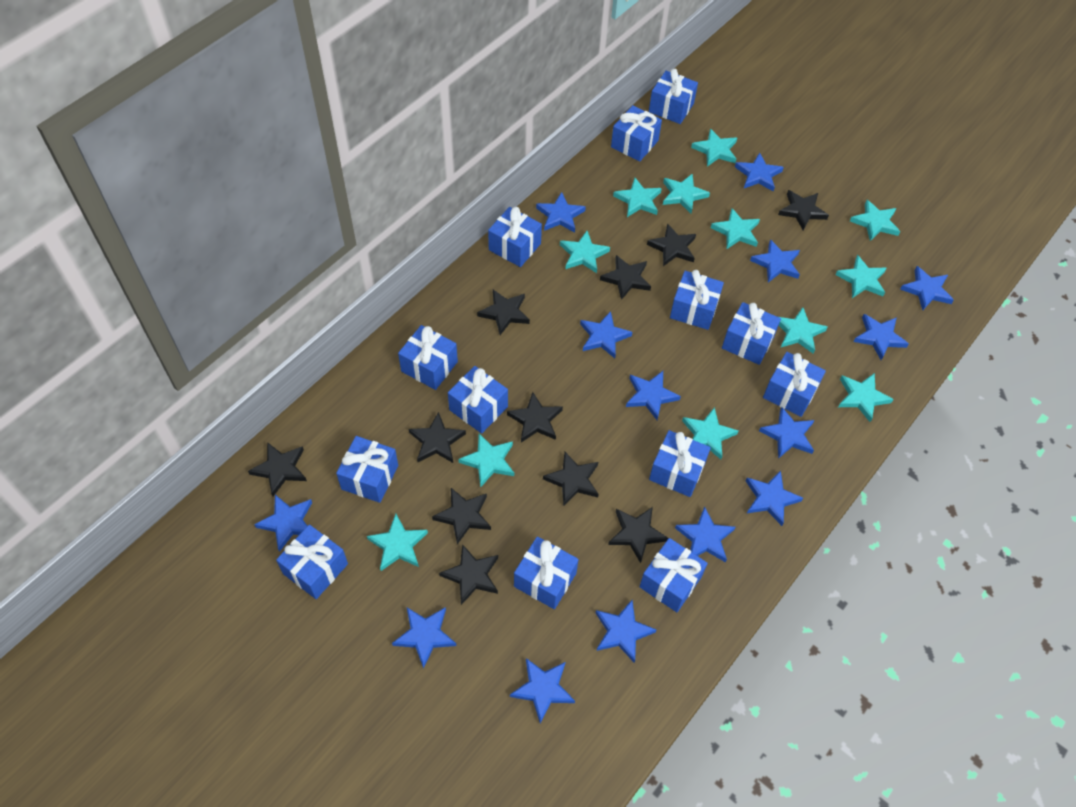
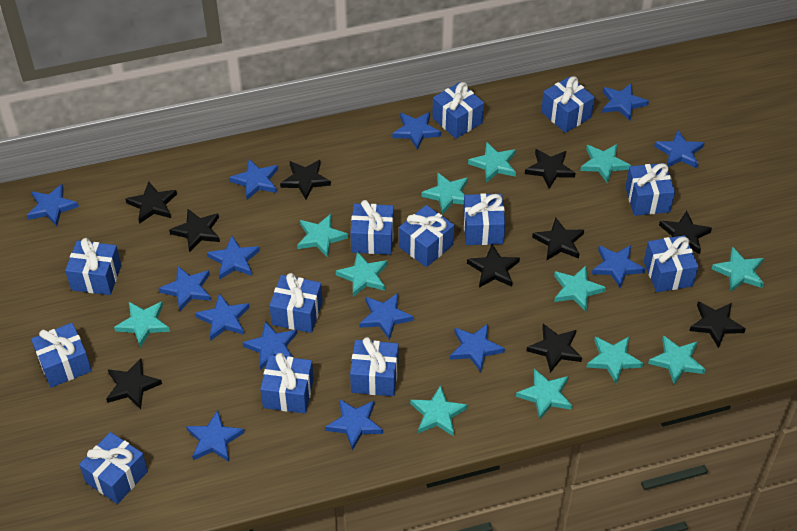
black star: 11 -> 10

